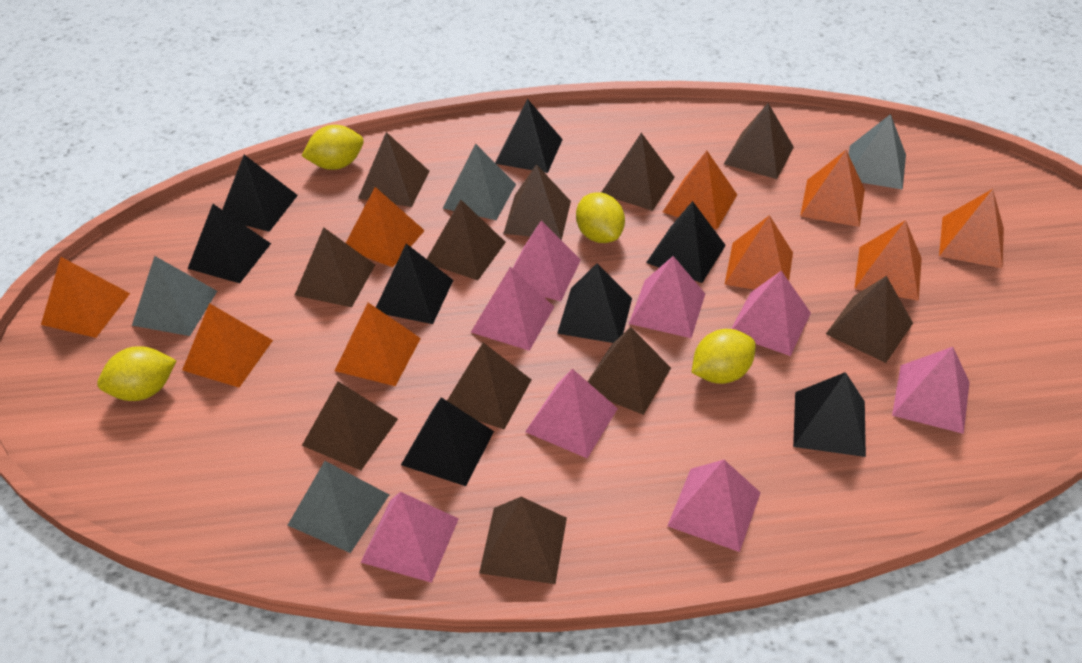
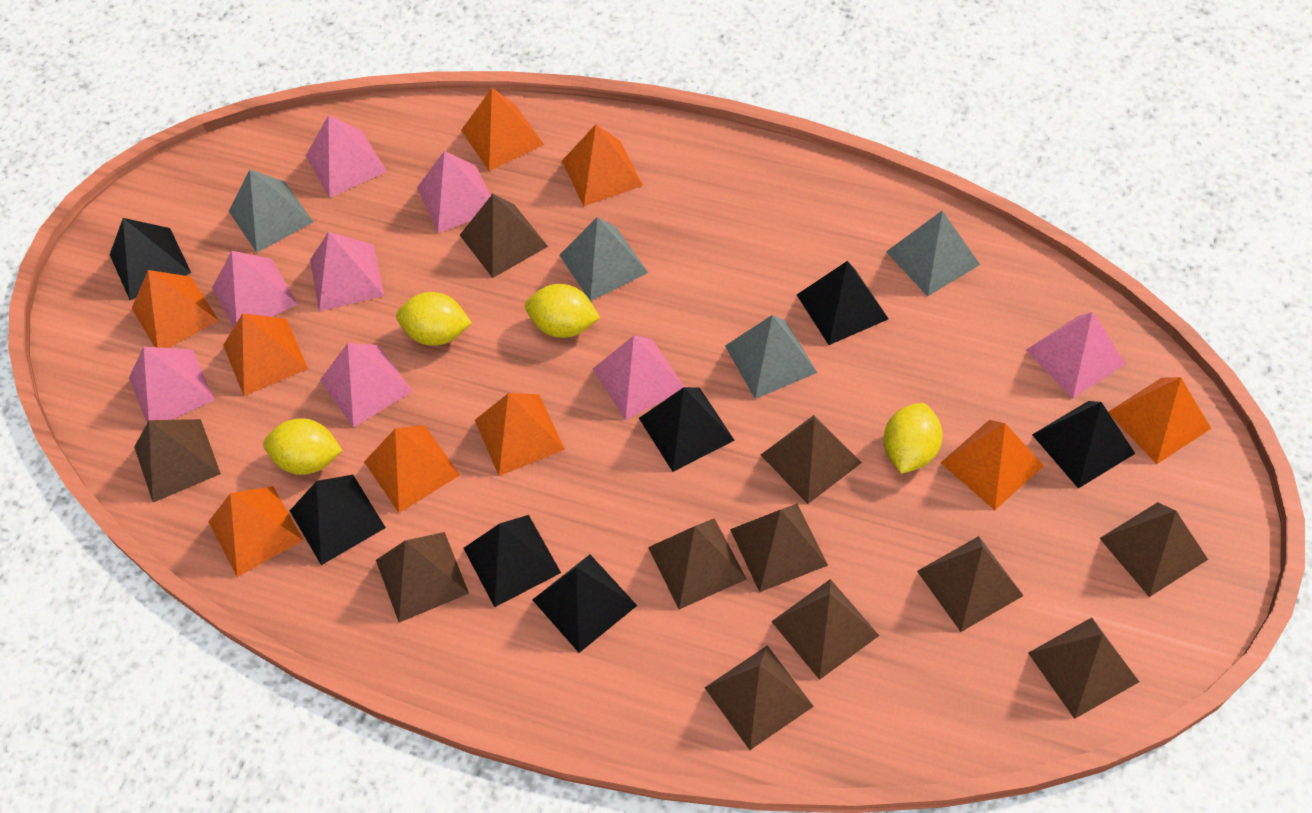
black pyramid: 8 -> 7

